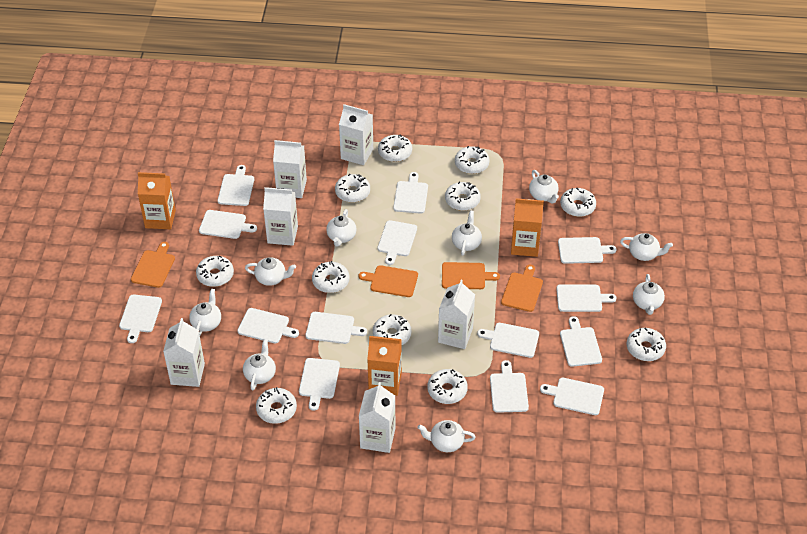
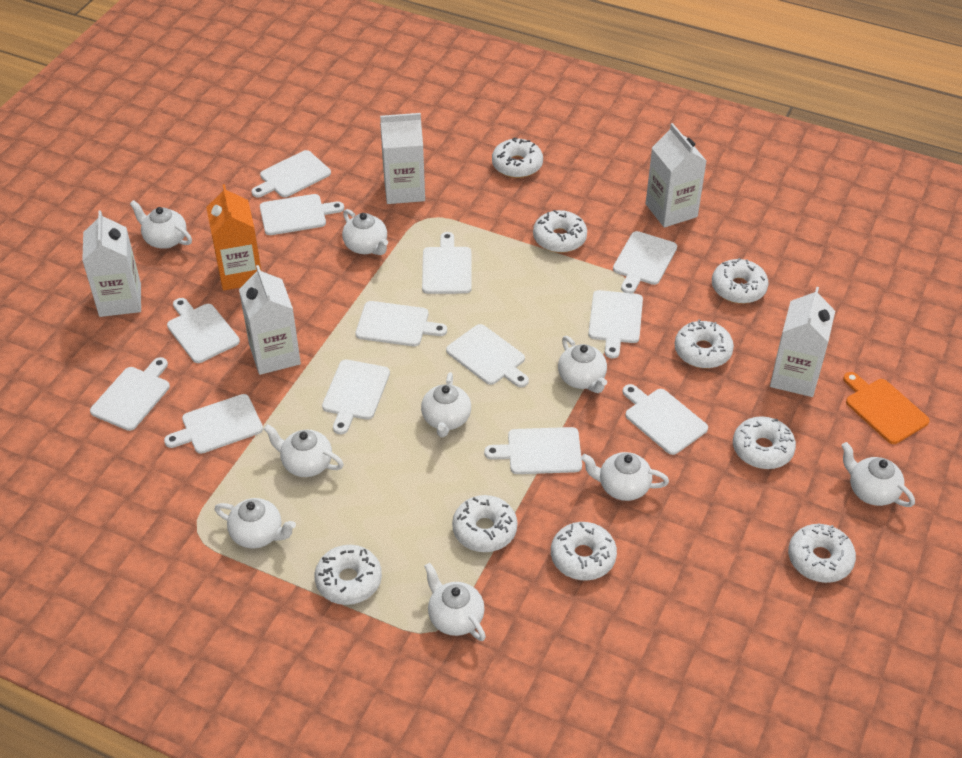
orange carton: 3 -> 1
orange cutting board: 4 -> 1
white carton: 6 -> 5
white cutting board: 14 -> 13
white donut: 11 -> 9

